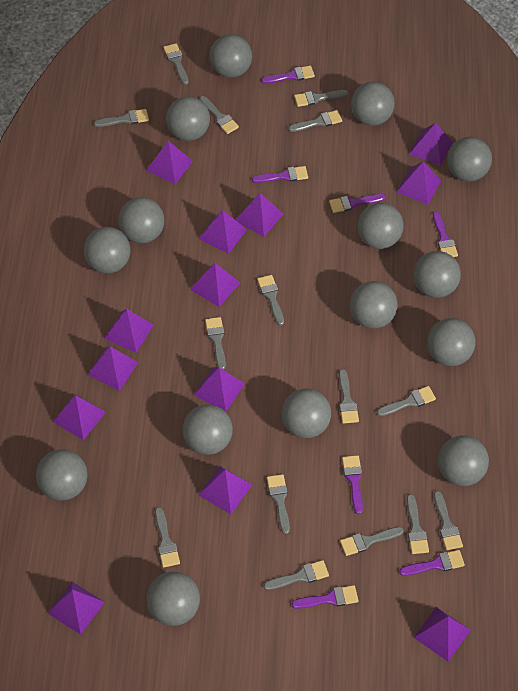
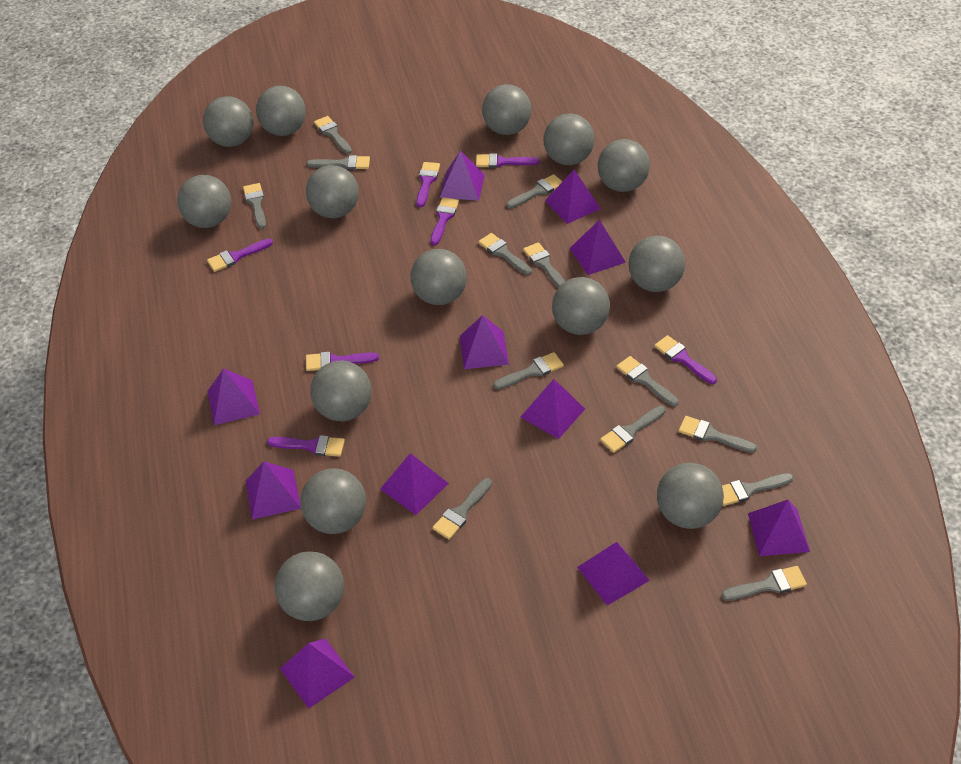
grey ball: 15 -> 14
grey brush: 15 -> 13
purple pyramid: 13 -> 11

